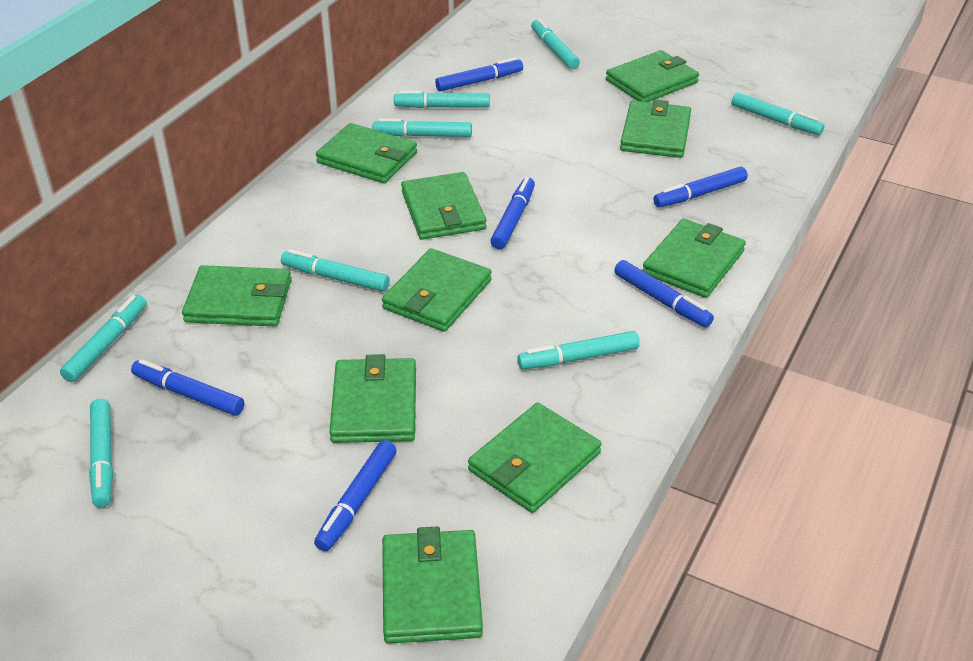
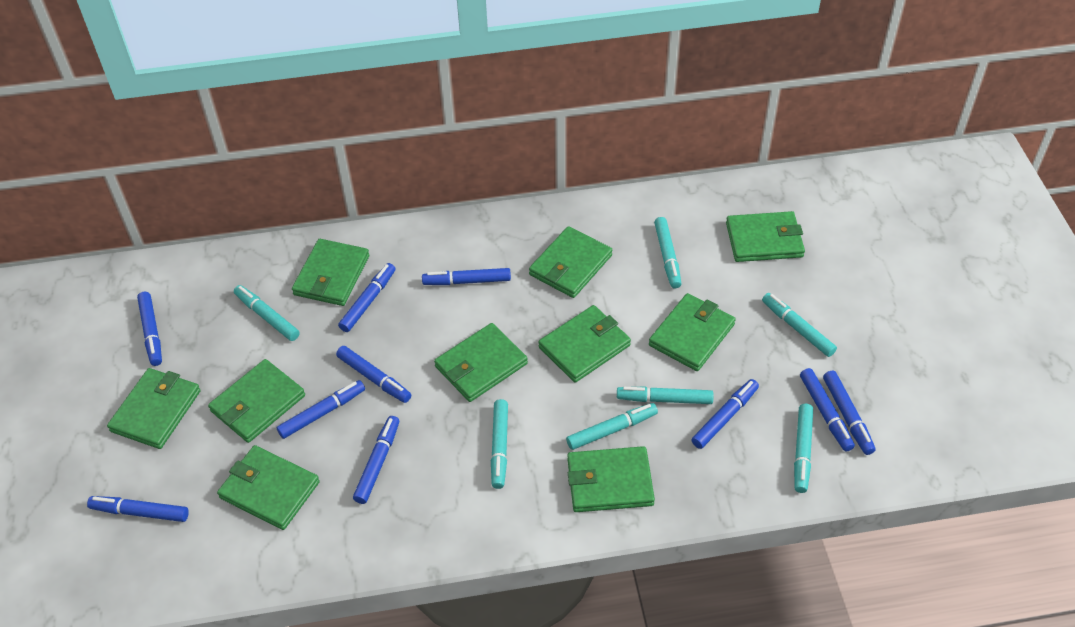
blue marker: 6 -> 10
turquoise marker: 8 -> 7

